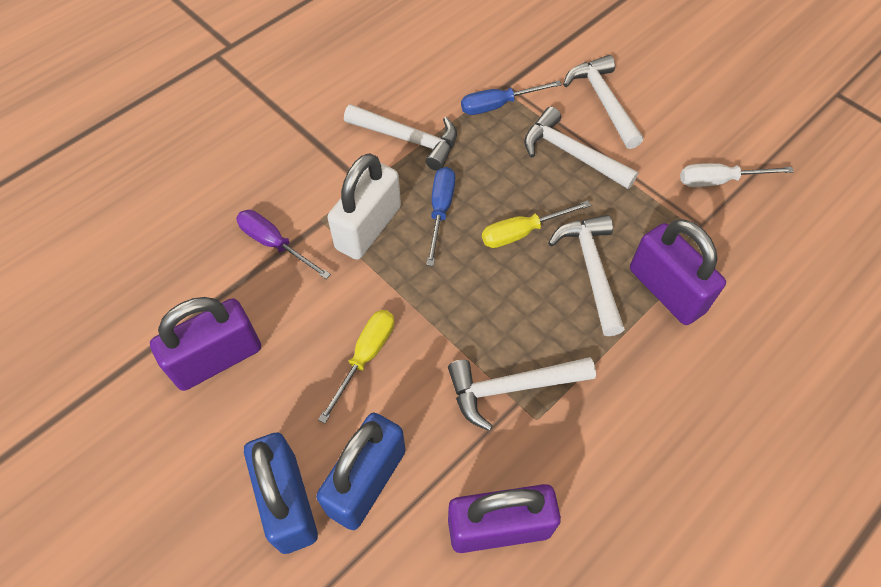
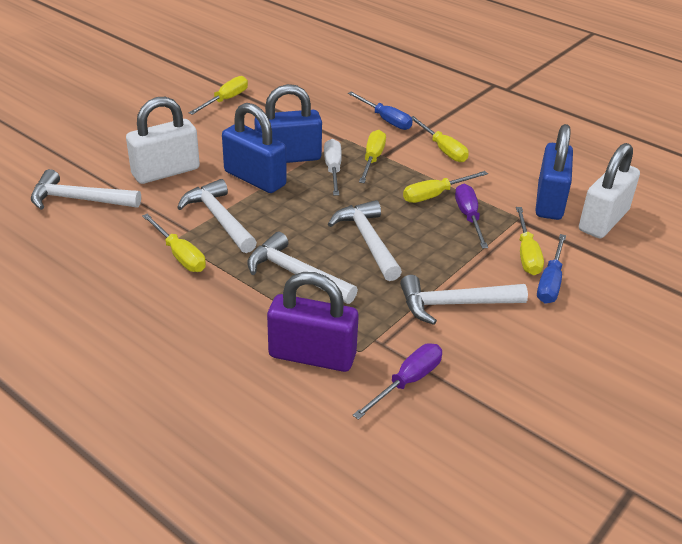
blue padlock: 2 -> 3
purple padlock: 3 -> 1
purple screwdriver: 1 -> 2
white padlock: 1 -> 2
yellow screwdriver: 2 -> 6

